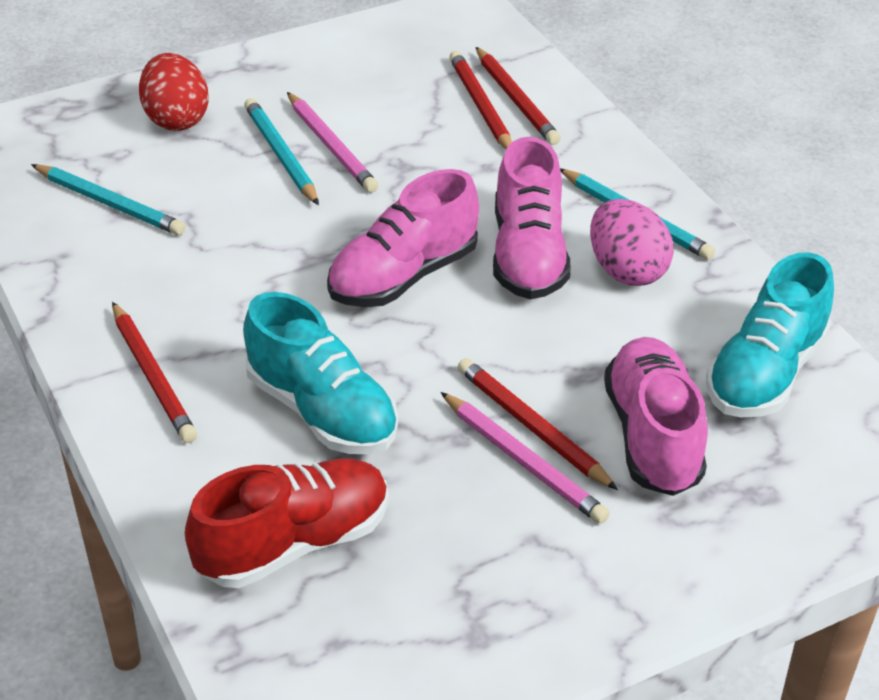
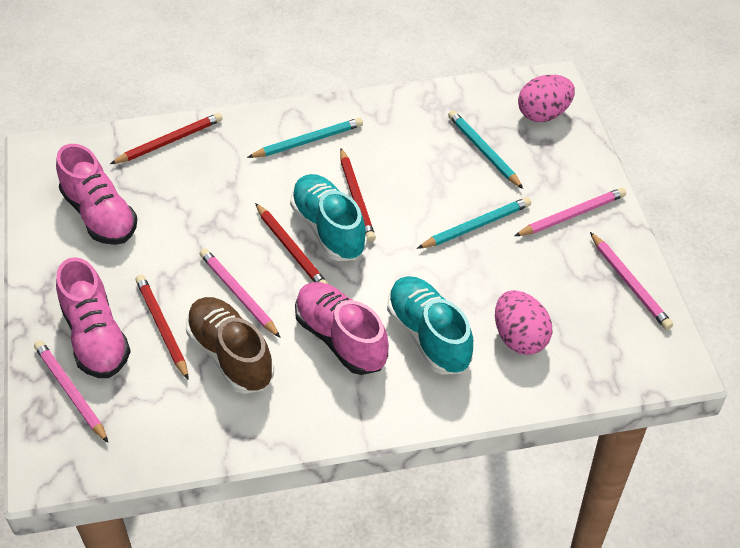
brown shoe: 0 -> 1
pink egg: 1 -> 2
pink pencil: 2 -> 4
red egg: 1 -> 0
red shoe: 1 -> 0

